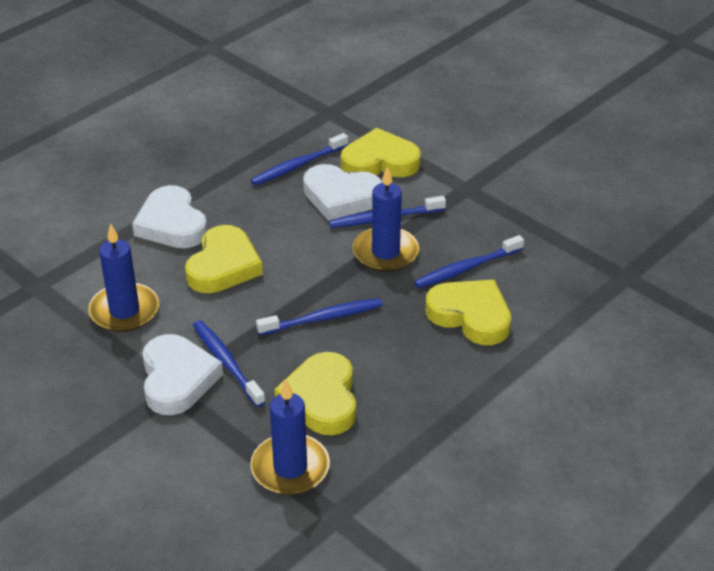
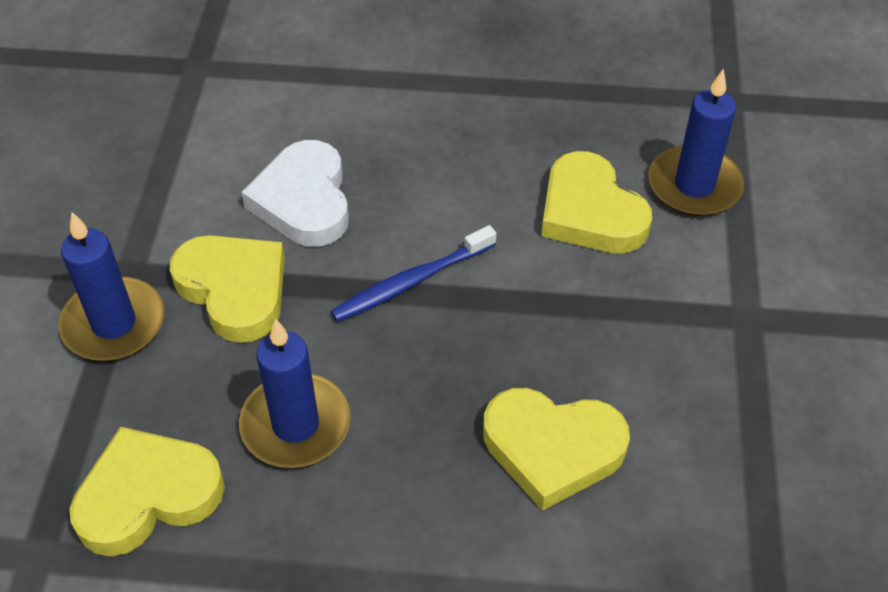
blue toothbrush: 5 -> 1
white heart: 3 -> 1

